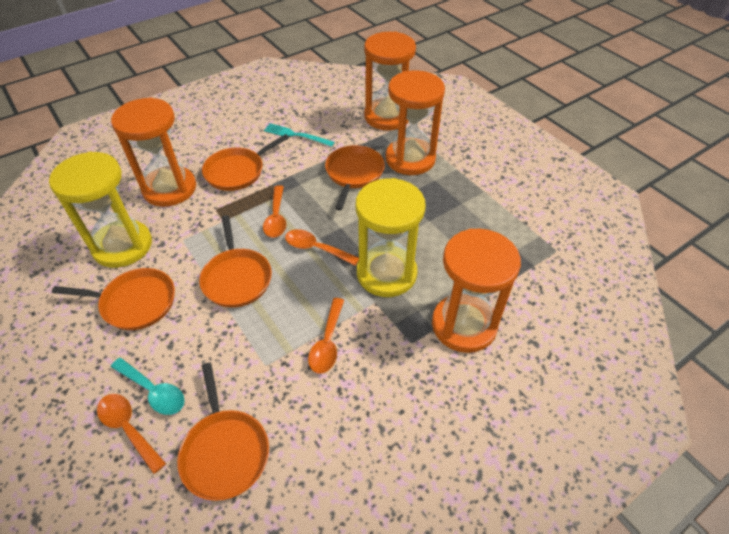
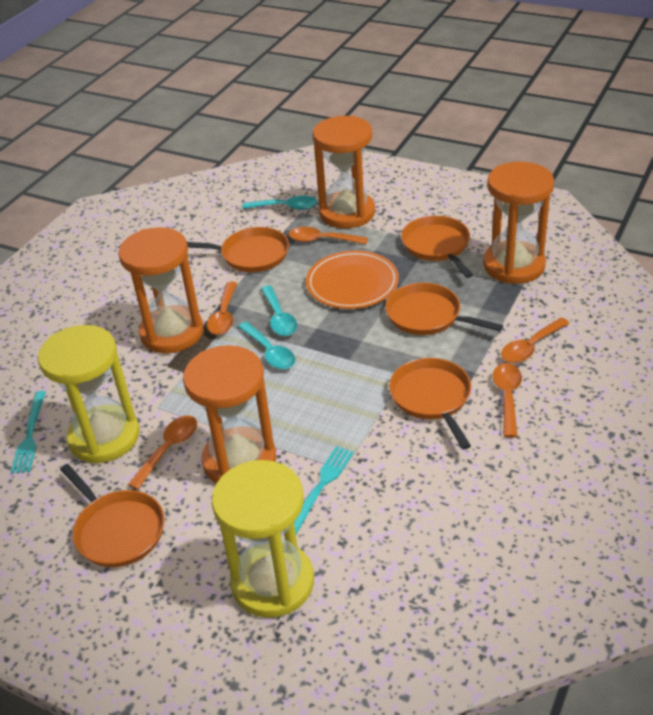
orange plate: 0 -> 1
orange spoon: 4 -> 5
turquoise fork: 1 -> 2
turquoise spoon: 1 -> 3

